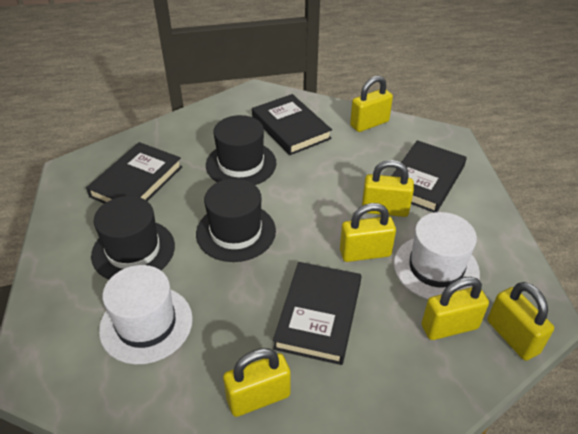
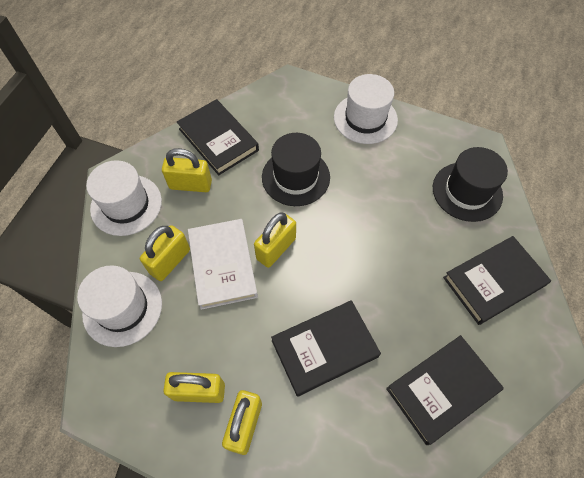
black hat: 3 -> 2
white book: 0 -> 1
white hat: 2 -> 3
yellow padlock: 6 -> 5

